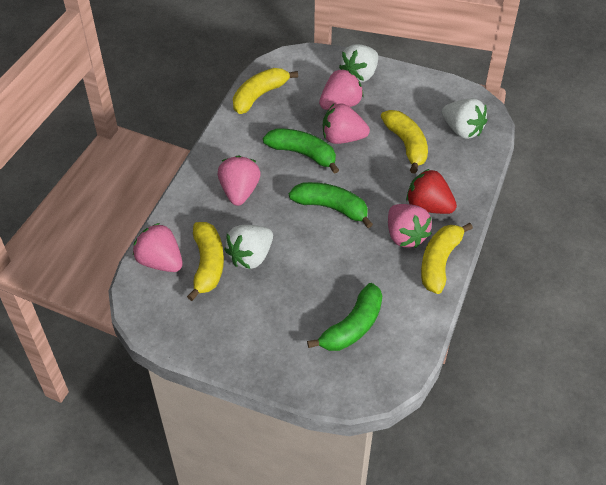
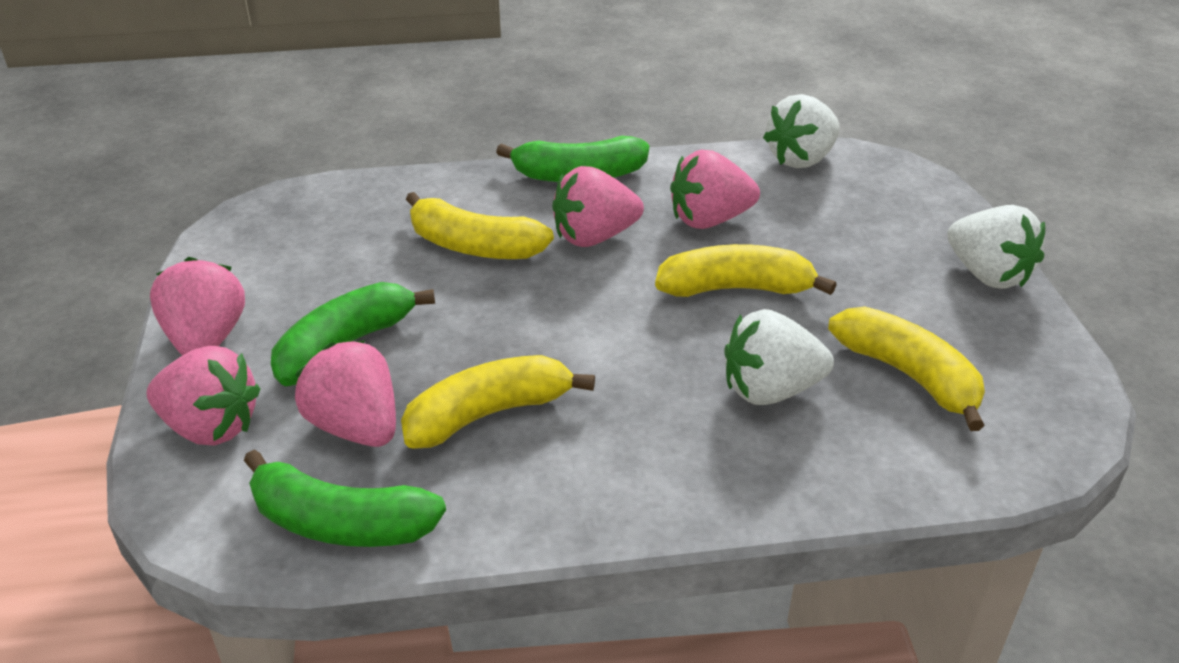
red strawberry: 1 -> 0

